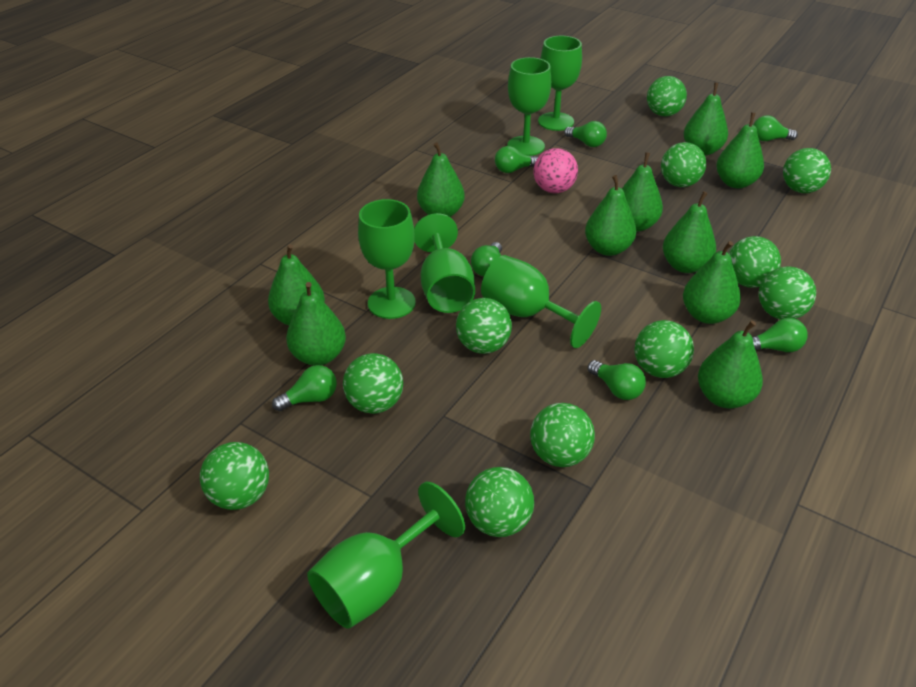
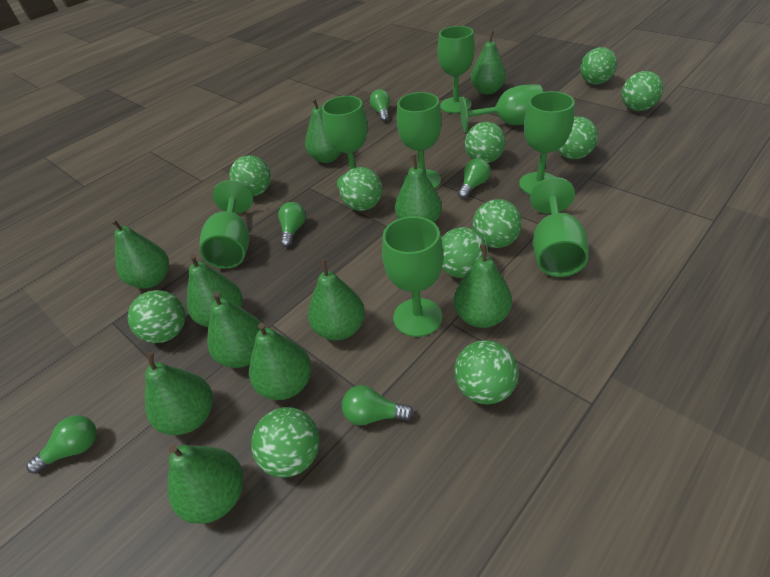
green goblet: 6 -> 8
green light bulb: 7 -> 5
green pear: 10 -> 11
pink ball: 1 -> 0

